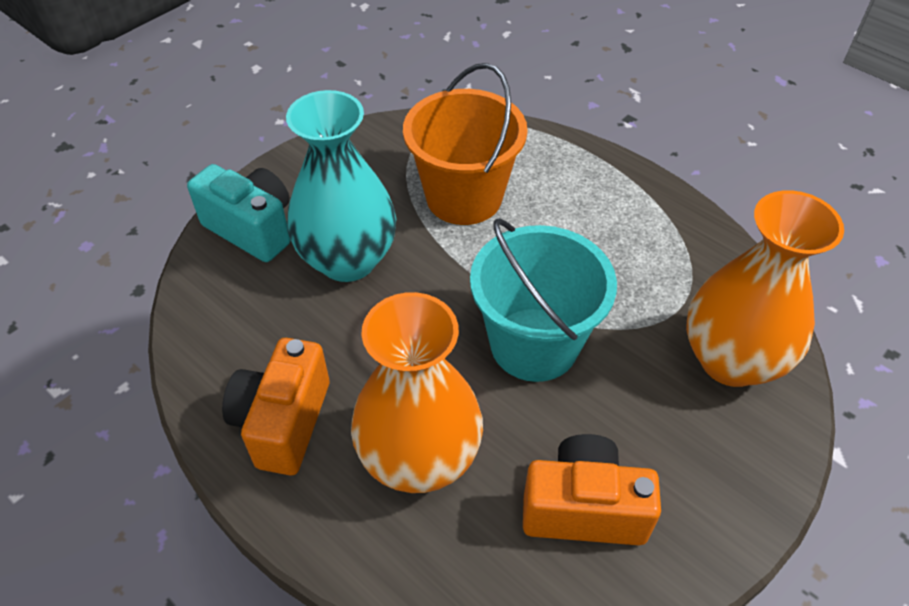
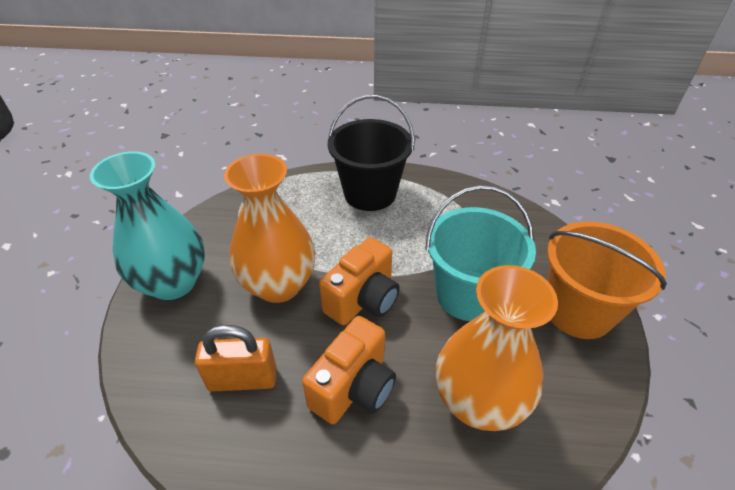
black bucket: 0 -> 1
orange padlock: 0 -> 1
turquoise camera: 1 -> 0

